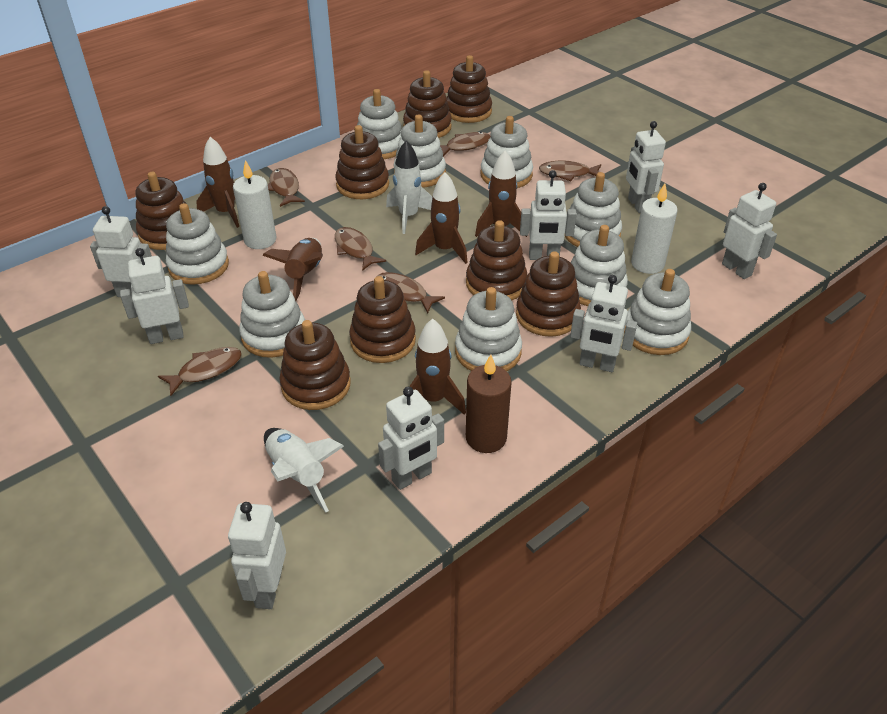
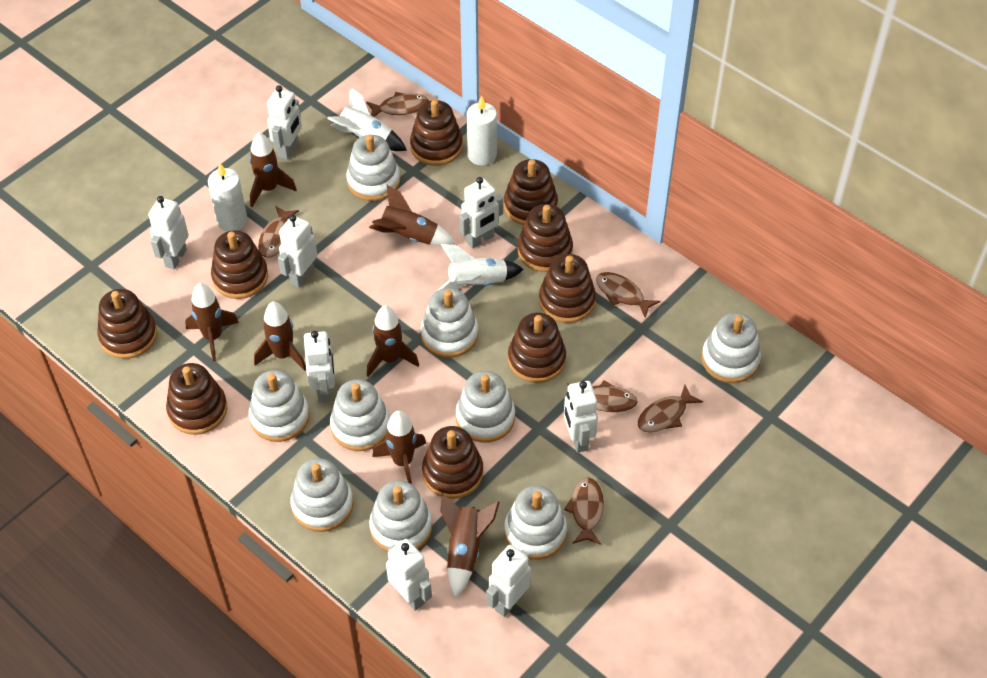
brown candle: 1 -> 0
brown rocket: 5 -> 7
brown stacking toy: 8 -> 9

